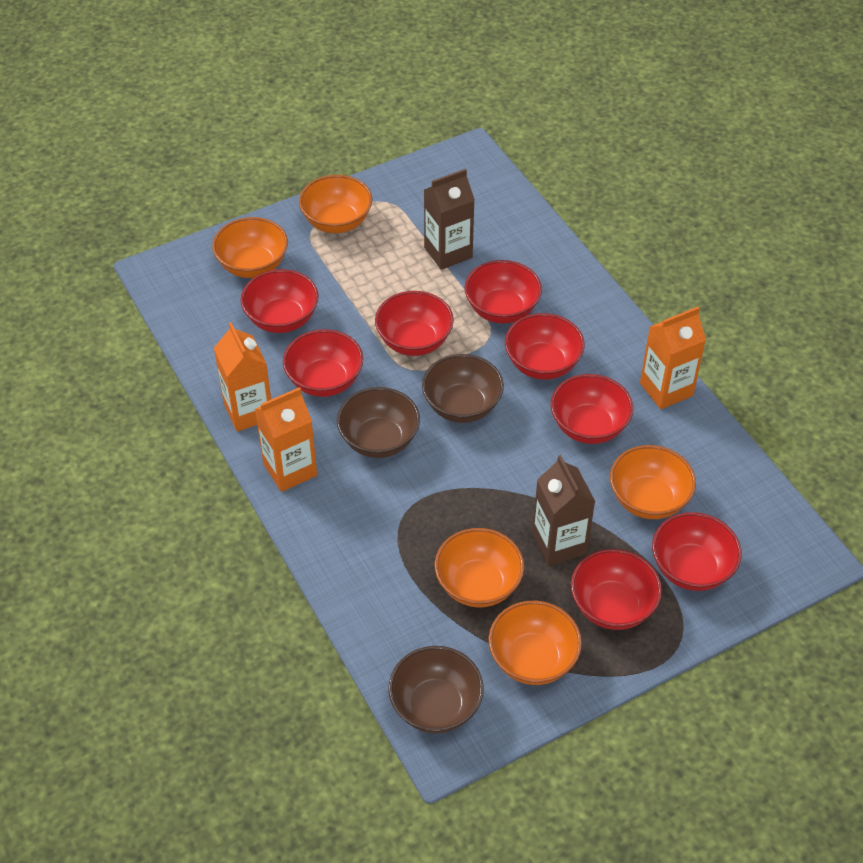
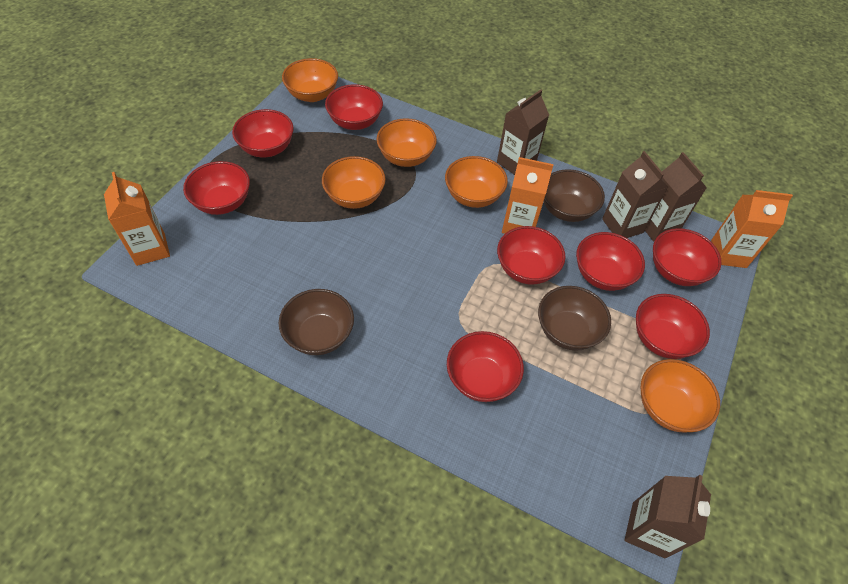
brown carton: 2 -> 4

